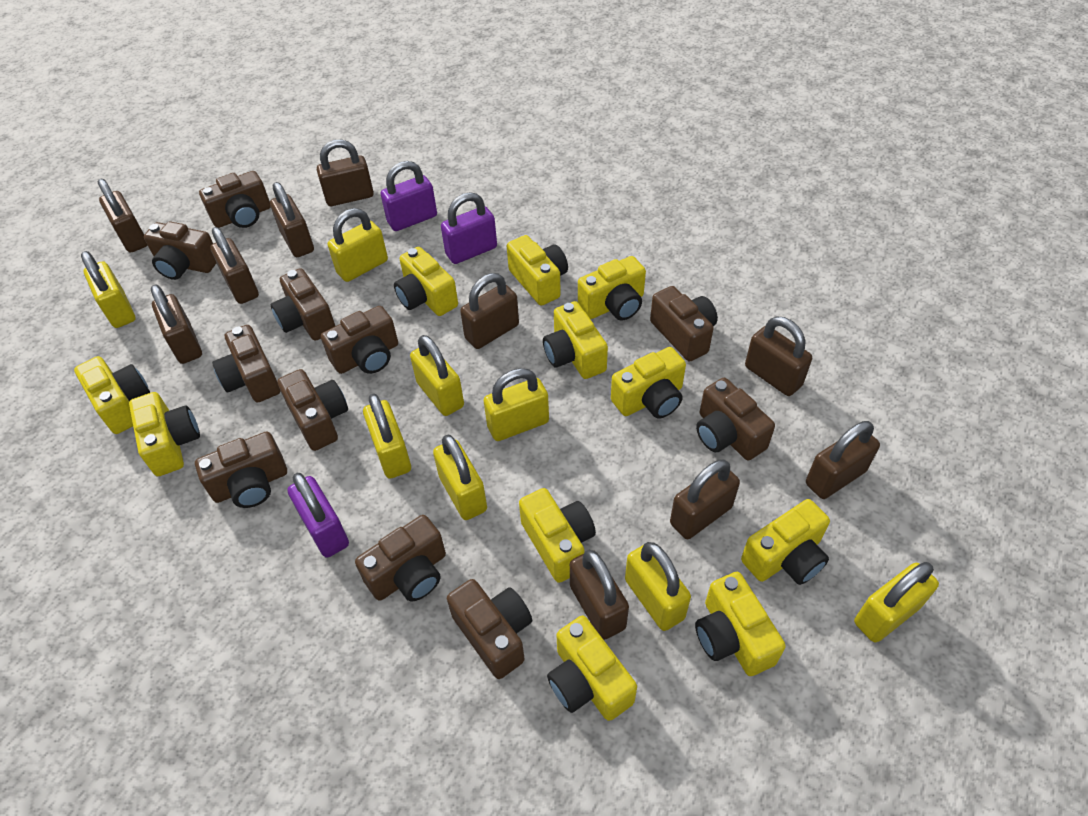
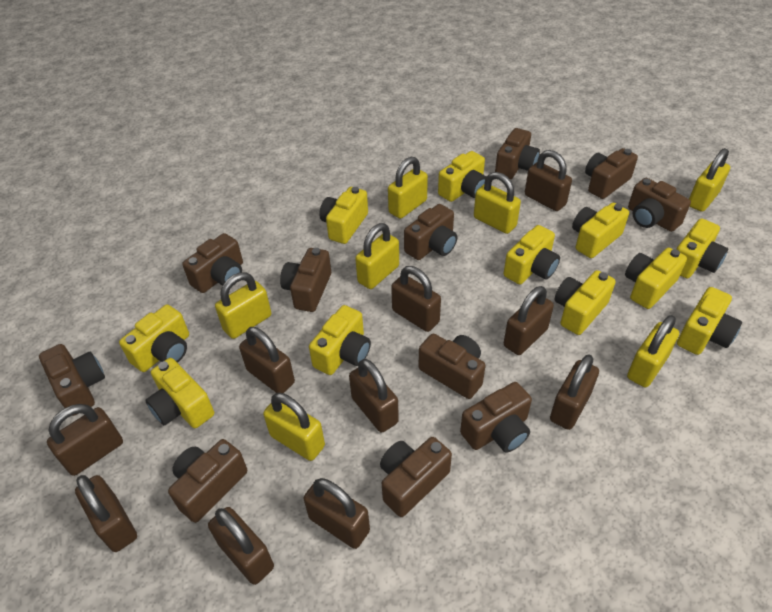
purple padlock: 3 -> 0
yellow padlock: 8 -> 7

